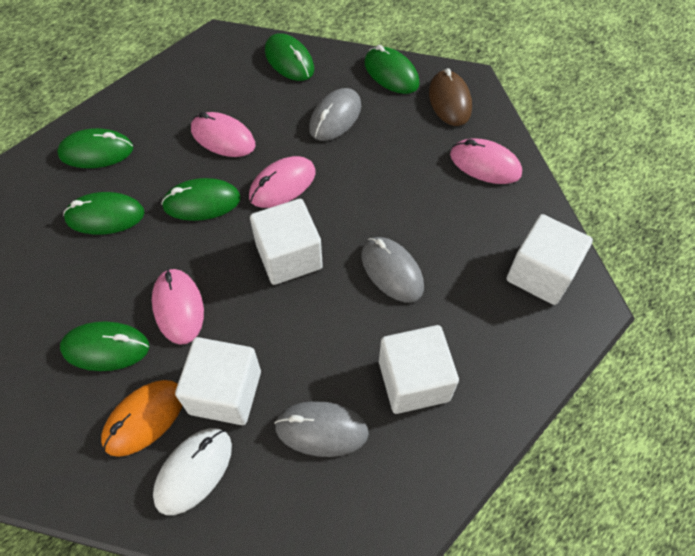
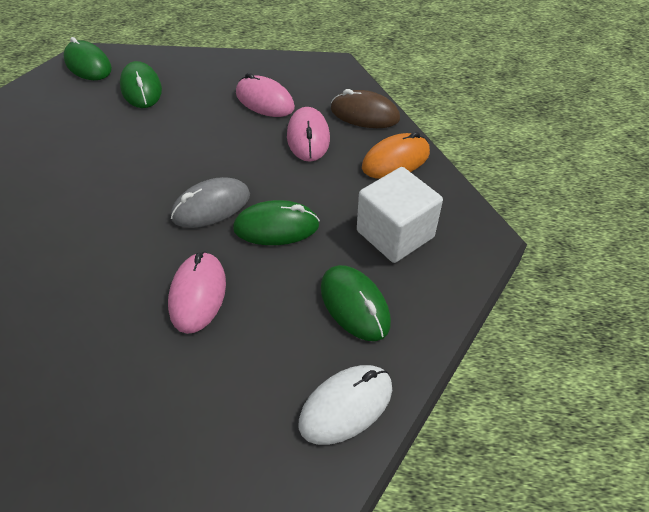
green mouse: 6 -> 4
grey mouse: 3 -> 1
pink mouse: 4 -> 3
white cube: 4 -> 1

